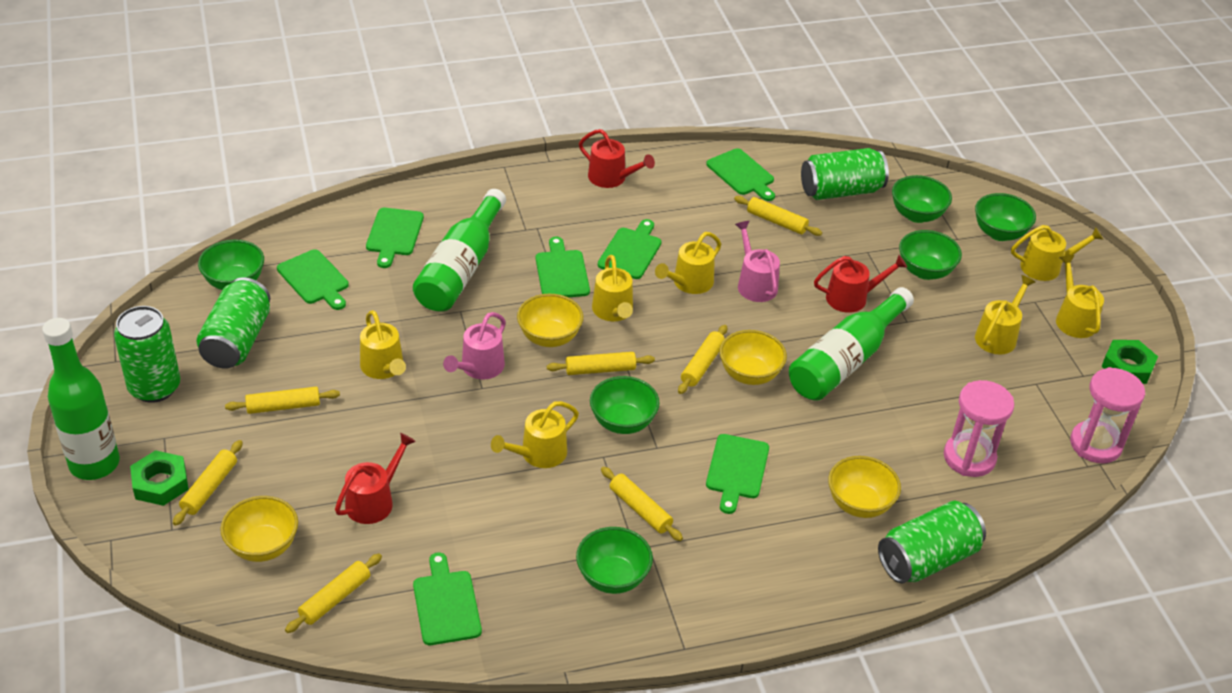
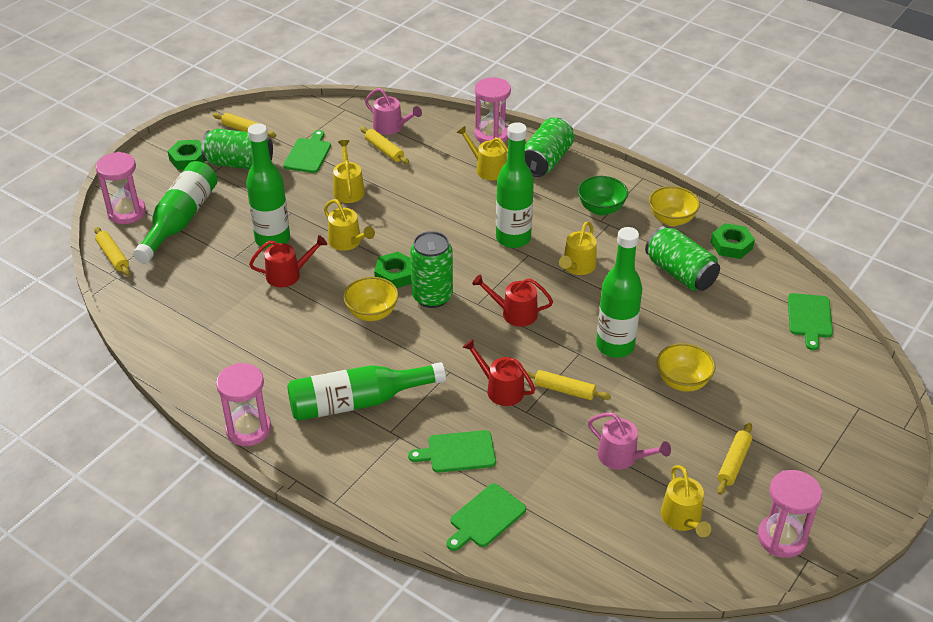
green bottle: 3 -> 5
green bowl: 6 -> 1
green cutting board: 7 -> 4
green nut: 2 -> 3
pink hourglass: 2 -> 4
yellow bowl: 4 -> 3
yellow rolling pin: 7 -> 5
yellow watering can: 7 -> 5

